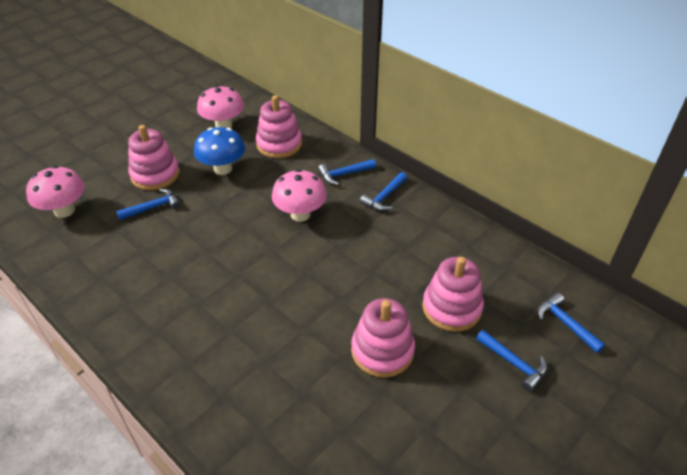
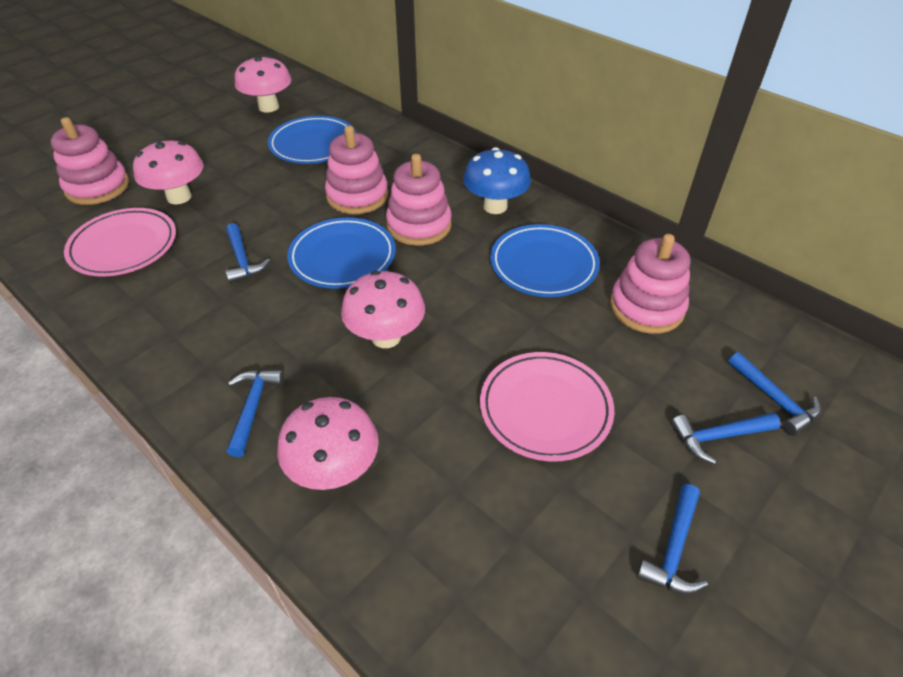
blue plate: 0 -> 3
pink mushroom: 3 -> 4
pink plate: 0 -> 2

